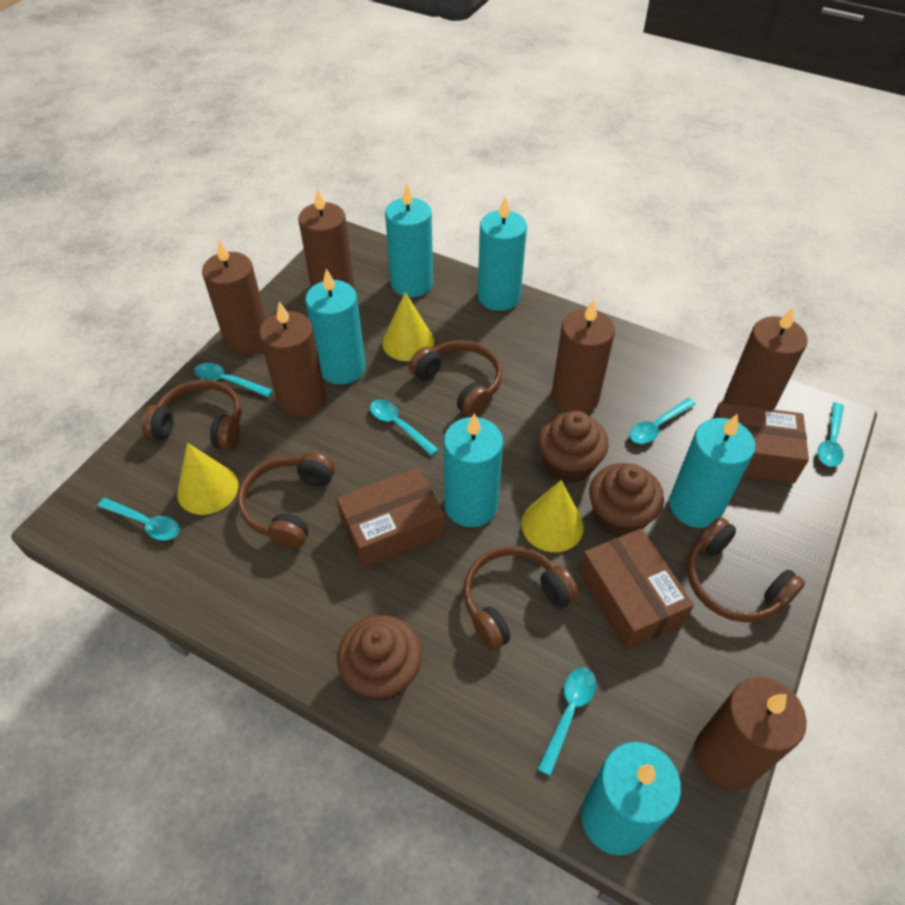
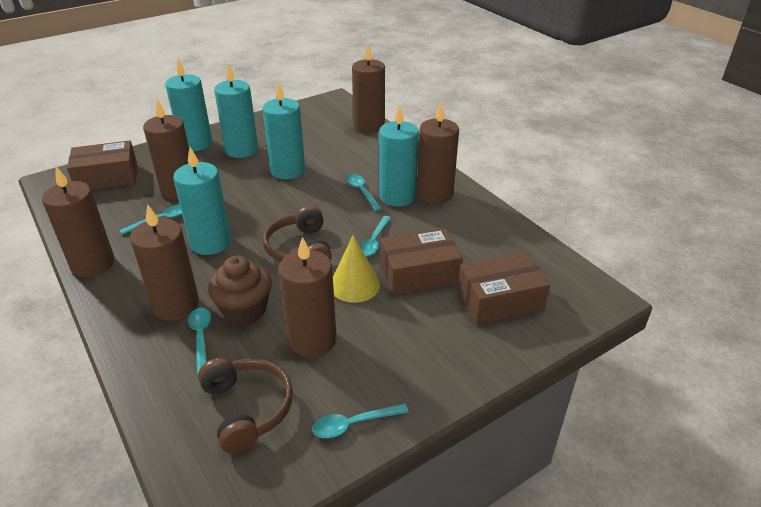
brown cupcake: 3 -> 1
brown headphones: 5 -> 2
turquoise candle: 6 -> 5
turquoise spoon: 6 -> 5
yellow cone: 3 -> 1

